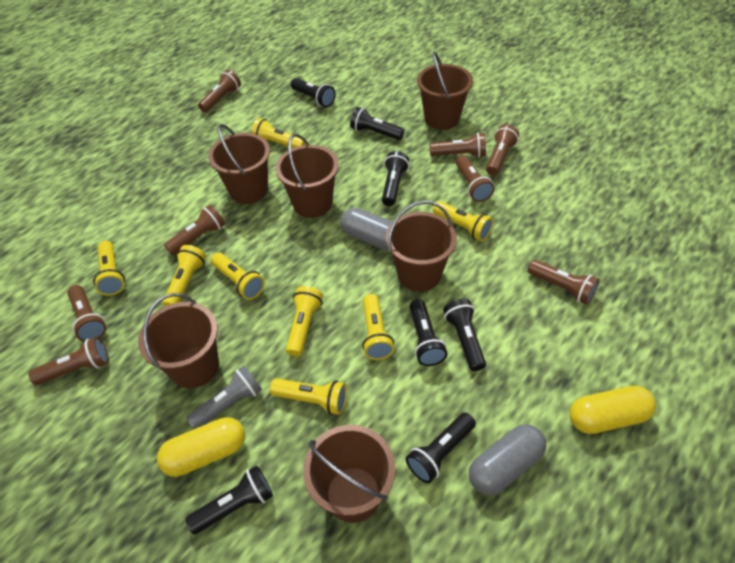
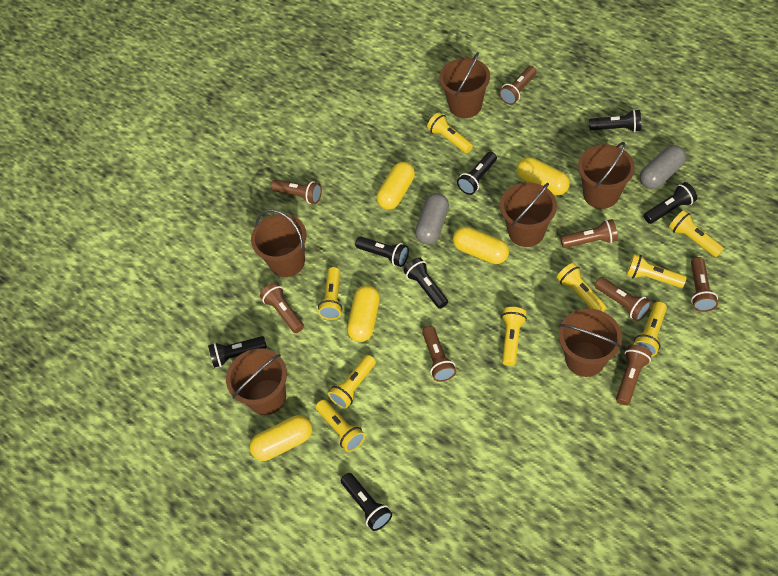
grey flashlight: 1 -> 0
yellow capsule: 2 -> 5
yellow flashlight: 8 -> 9

